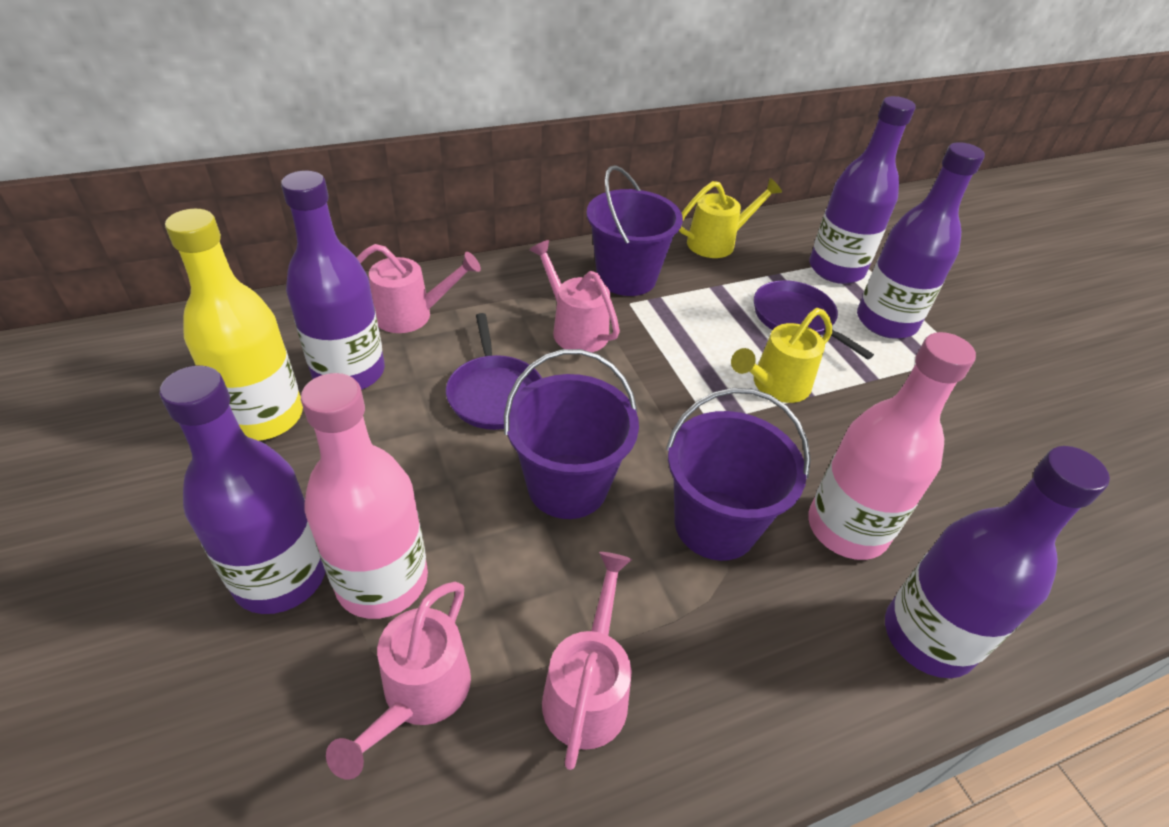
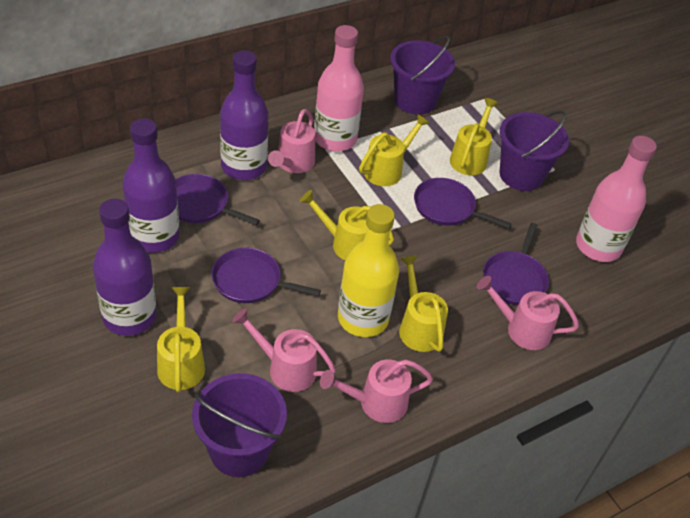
purple bottle: 5 -> 3
purple pan: 2 -> 4
yellow watering can: 2 -> 5

